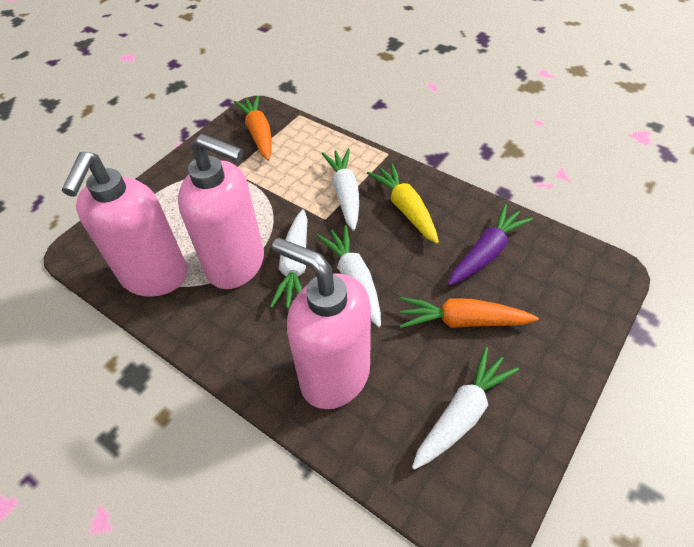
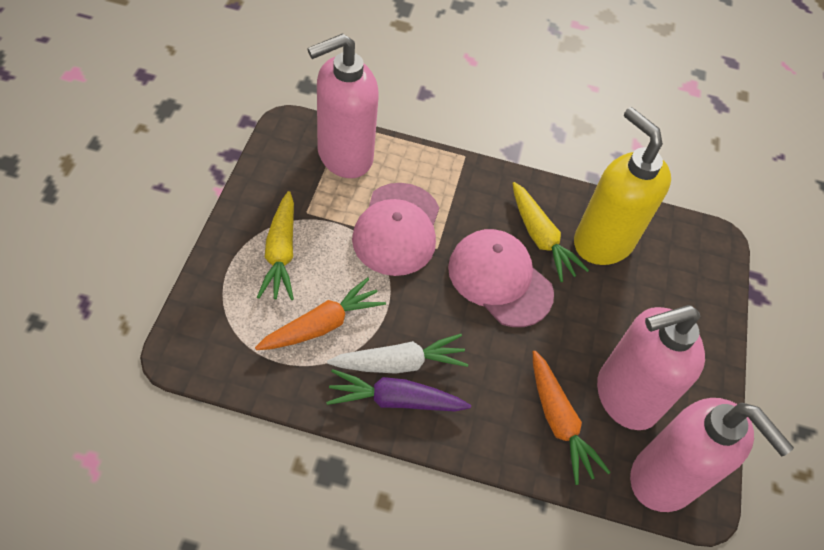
pink cap: 0 -> 2
white carrot: 4 -> 1
yellow carrot: 1 -> 2
yellow soap dispenser: 0 -> 1

